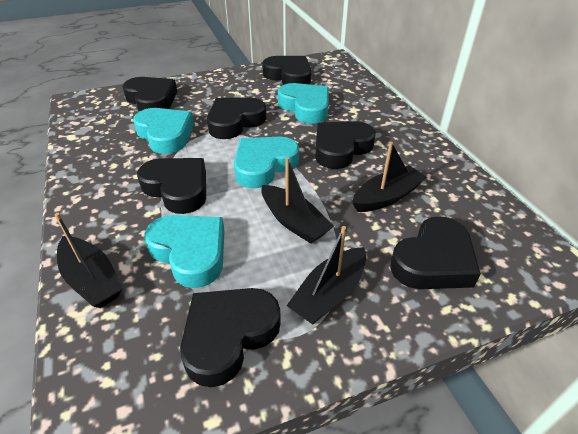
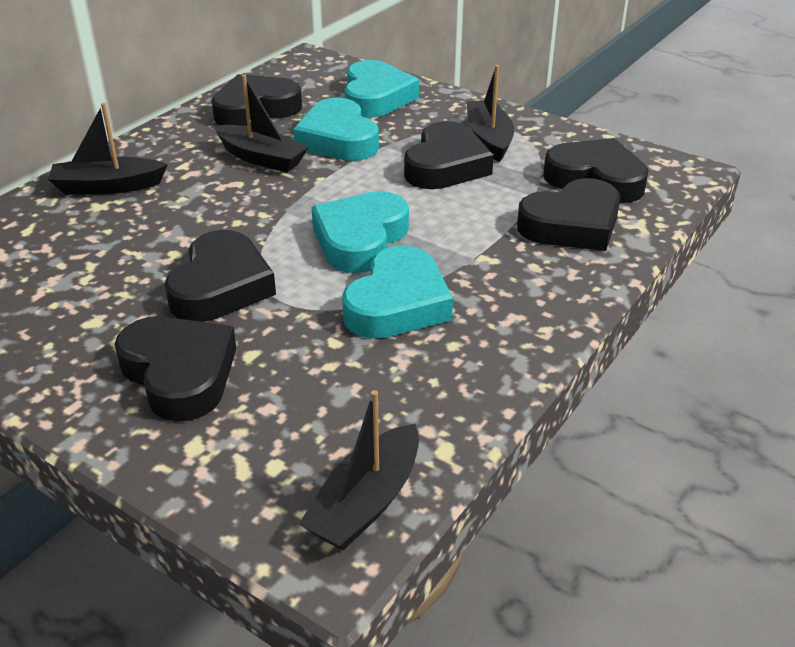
black heart: 7 -> 6

